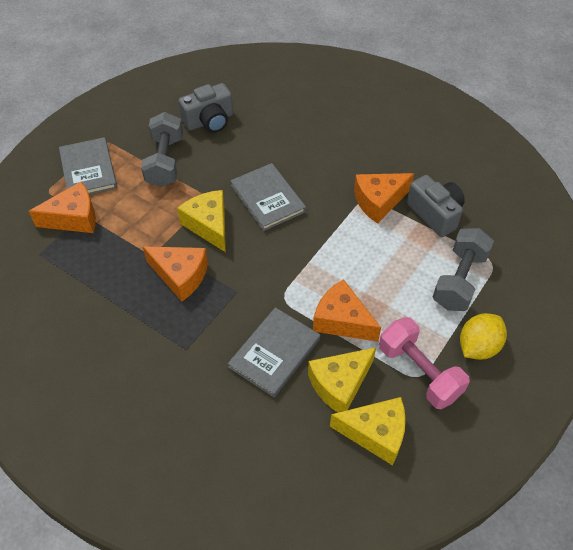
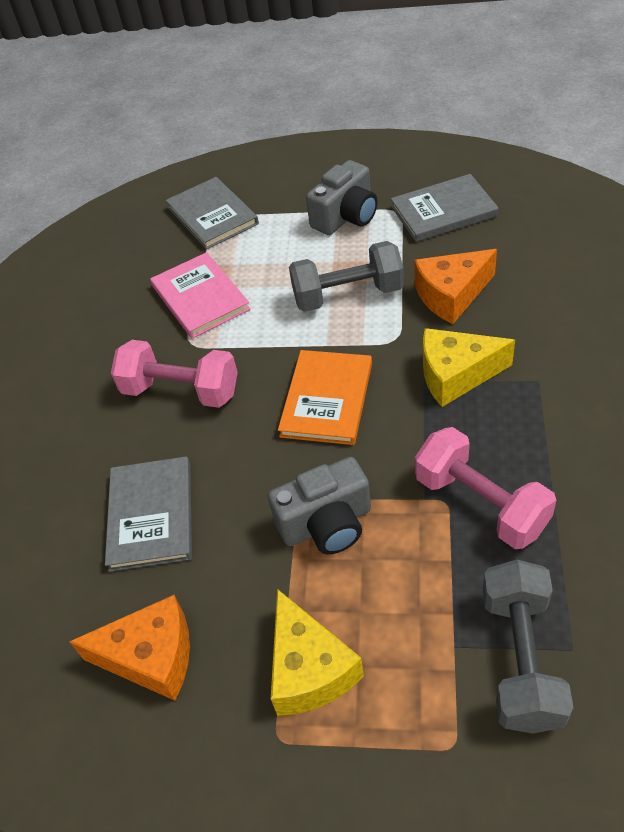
orange book: 0 -> 1
orange cheese: 4 -> 2
pink book: 0 -> 1
pink dumbbell: 1 -> 2
yellow cheese: 3 -> 2
yellow lemon: 1 -> 0

